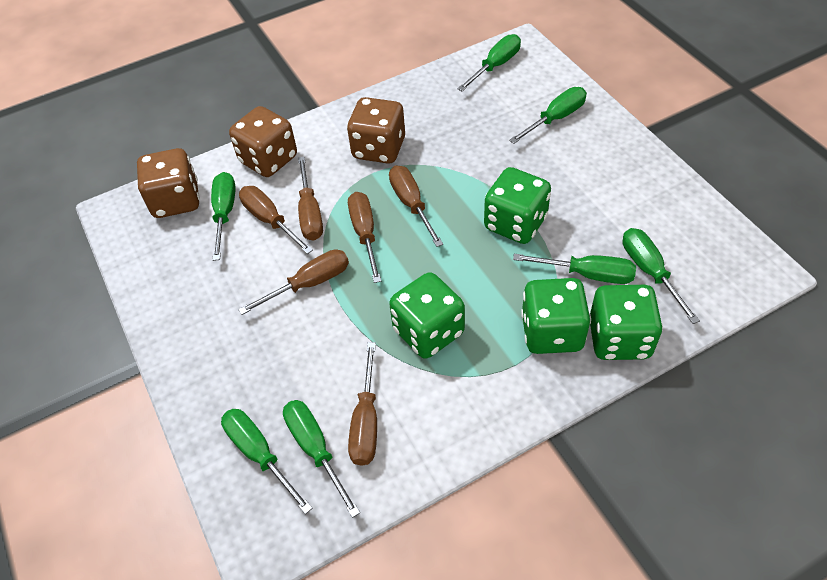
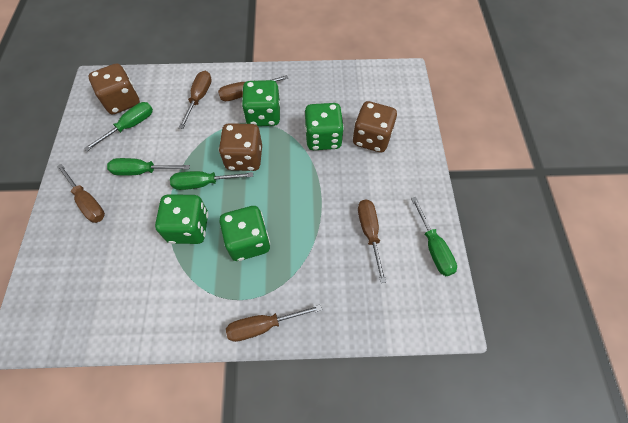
brown screwdriver: 6 -> 5
green screwdriver: 7 -> 4

